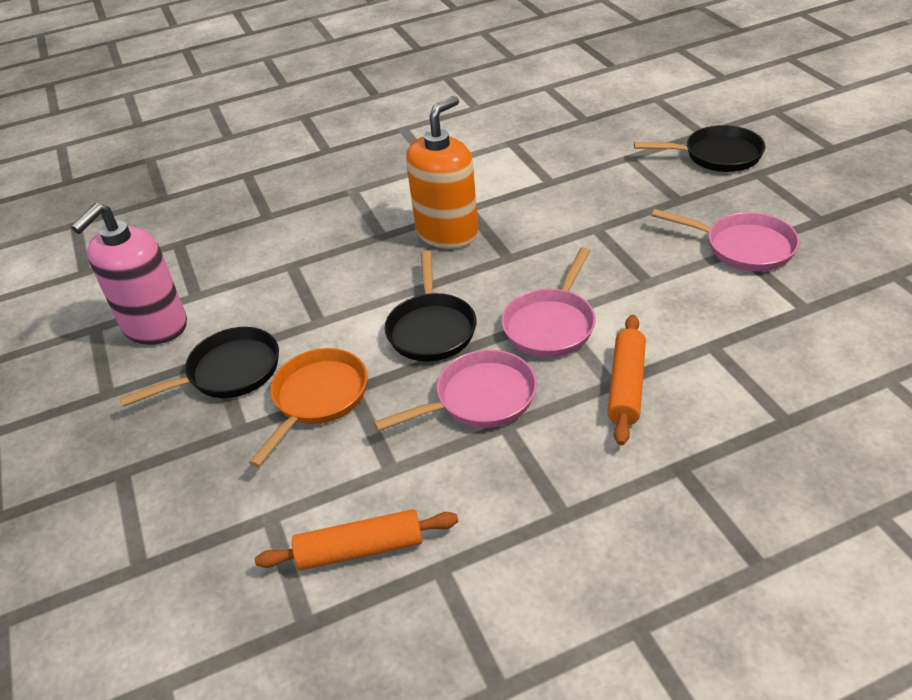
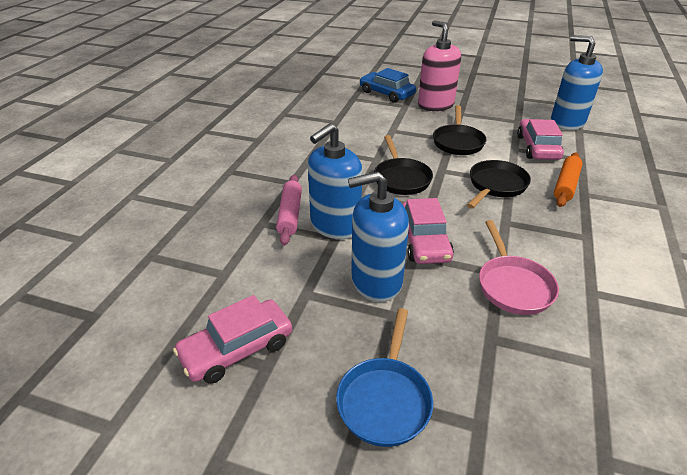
blue car: 0 -> 1
blue pan: 0 -> 1
blue soap dispenser: 0 -> 3
orange pan: 1 -> 0
orange rolling pin: 2 -> 1
orange soap dispenser: 1 -> 0
pink car: 0 -> 3
pink pan: 3 -> 1
pink rolling pin: 0 -> 1

